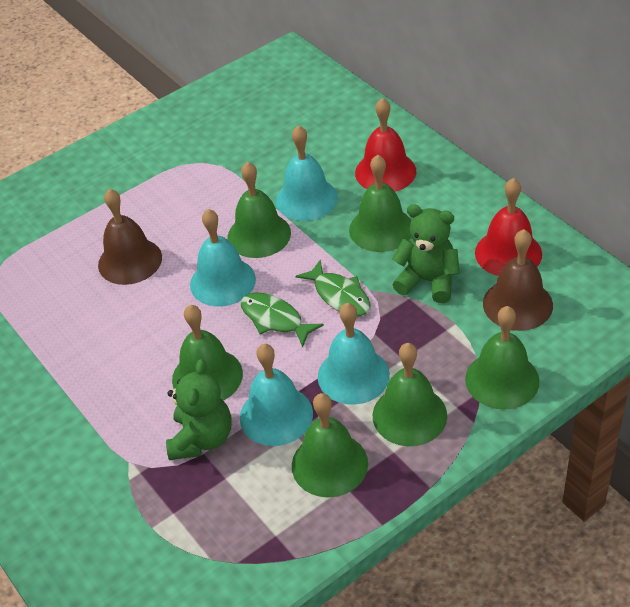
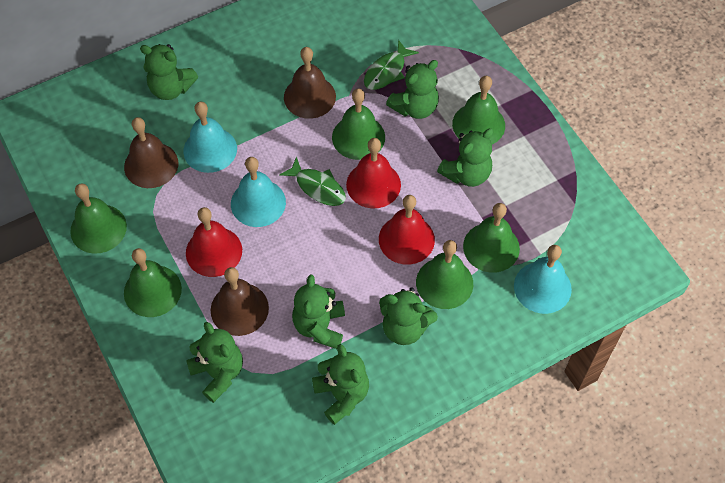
brown bell: 2 -> 3
green teddy bear: 2 -> 7
red bell: 2 -> 3
turquoise bell: 4 -> 3

